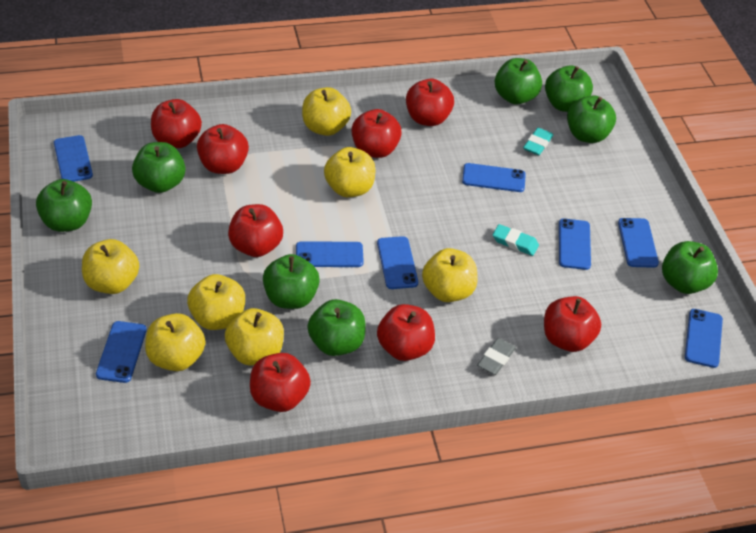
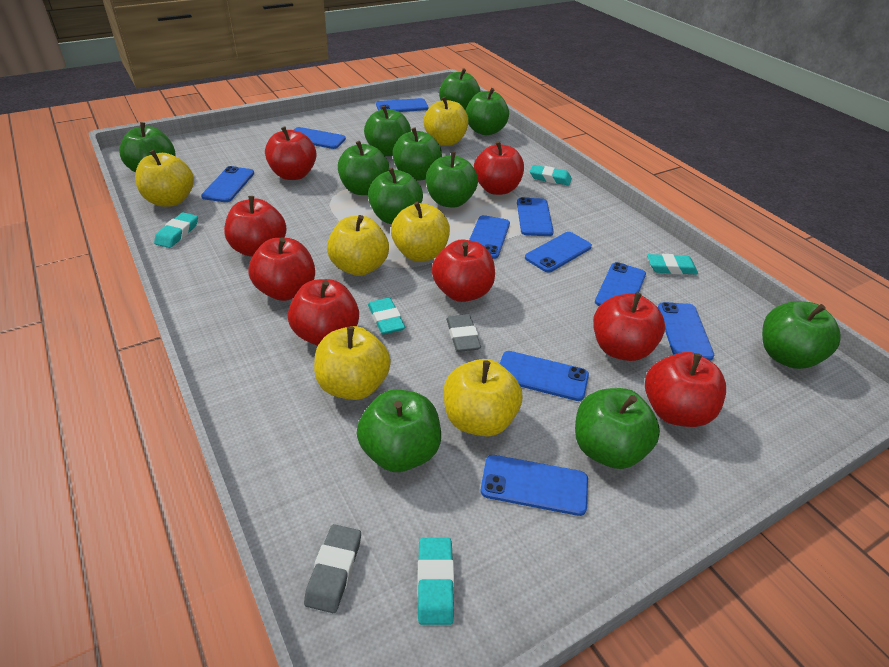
blue phone: 8 -> 10
green apple: 8 -> 11
grey eraser: 1 -> 2
turquoise eraser: 2 -> 5
yellow apple: 7 -> 6

